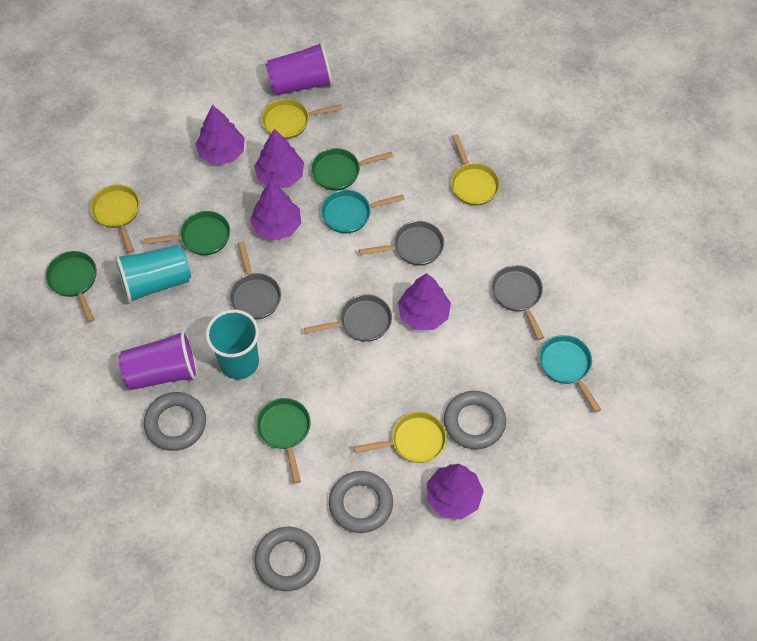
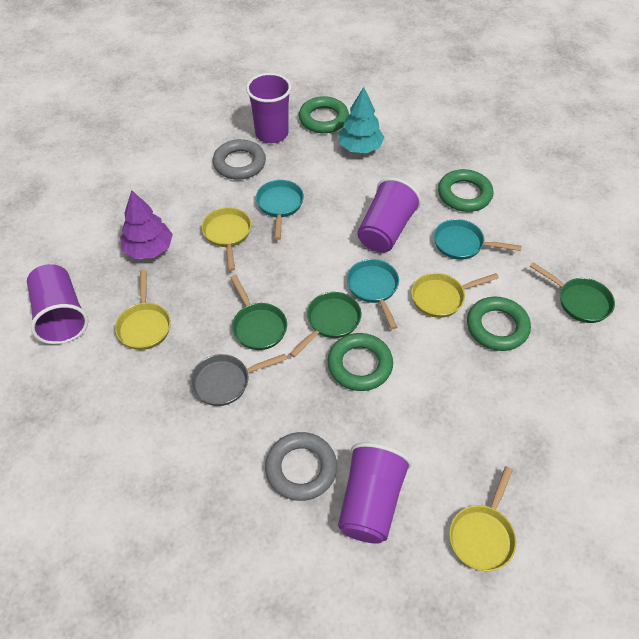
green pan: 4 -> 3
green ring: 0 -> 4
grey pan: 4 -> 1
grey ring: 4 -> 2
purple cup: 2 -> 4
purple tree: 5 -> 1
turquoise cup: 2 -> 0
turquoise pan: 2 -> 3
turquoise tree: 0 -> 1

